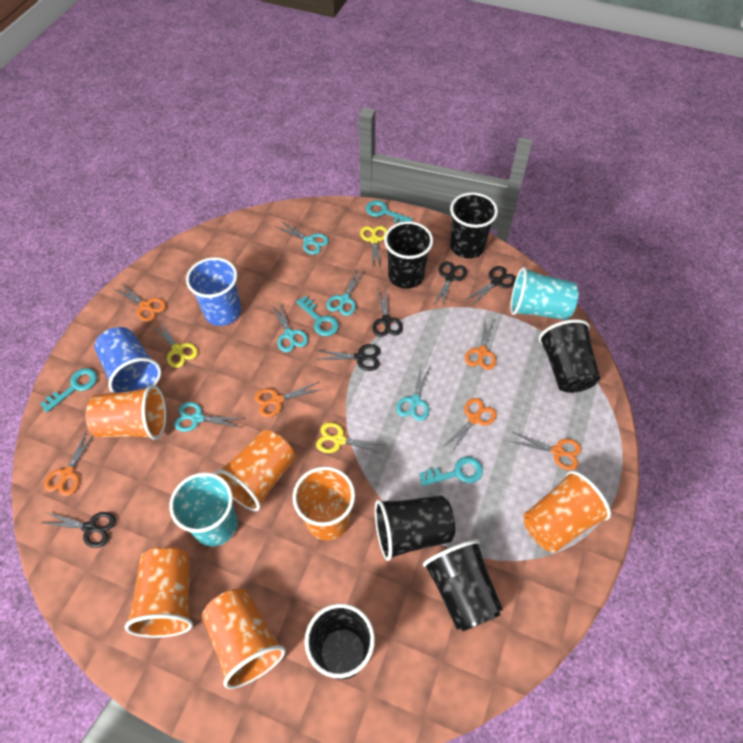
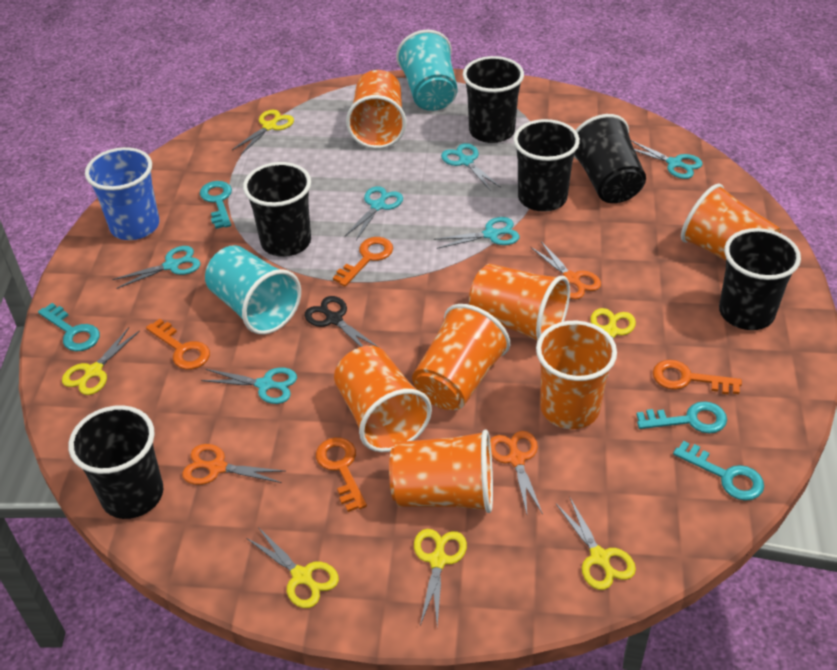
black scissors: 5 -> 1
blue cup: 2 -> 1
orange cup: 6 -> 7
orange key: 0 -> 4
orange scissors: 6 -> 3
turquoise scissors: 5 -> 6
yellow scissors: 3 -> 6

